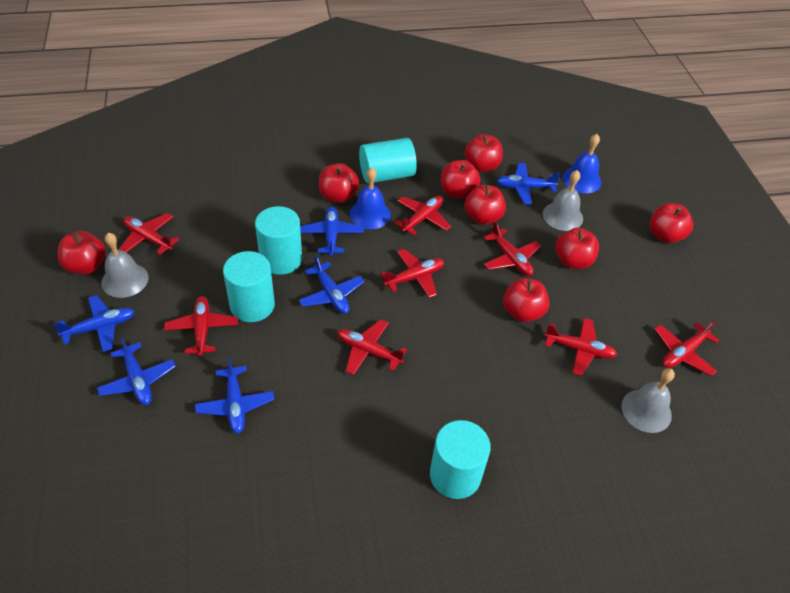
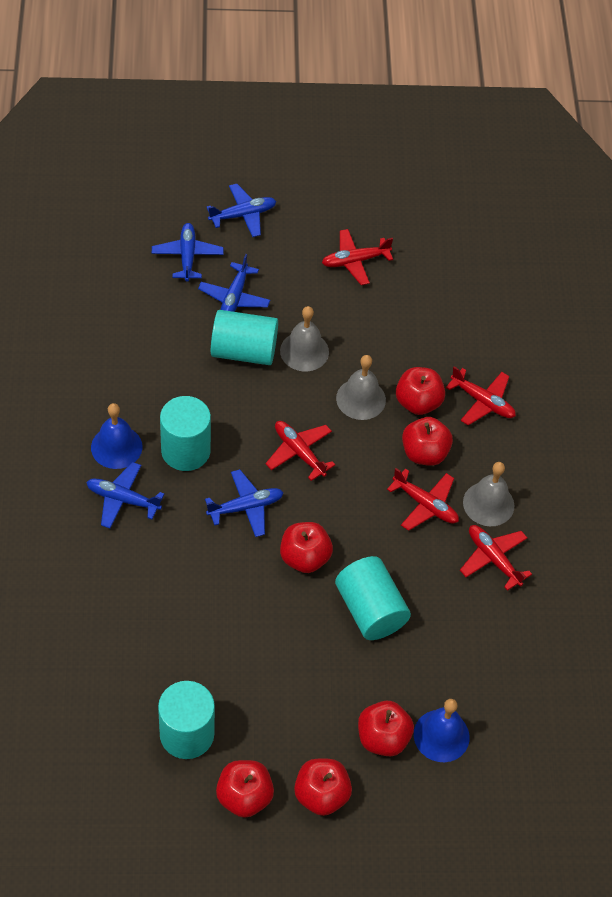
blue plane: 6 -> 5
red apple: 8 -> 6
red plane: 8 -> 5

